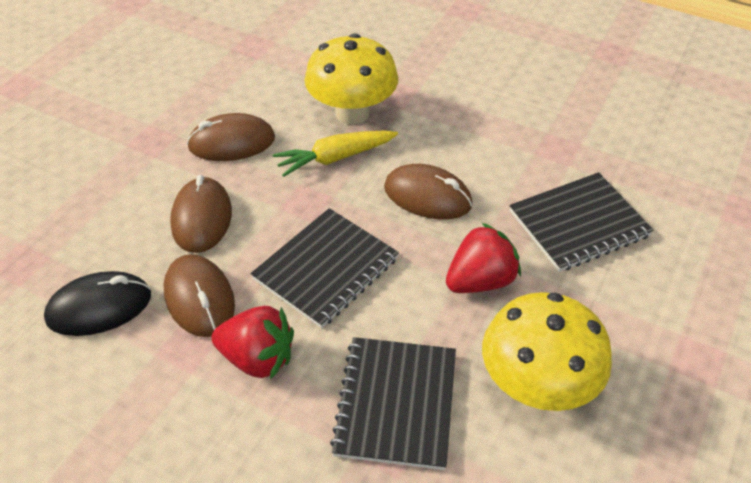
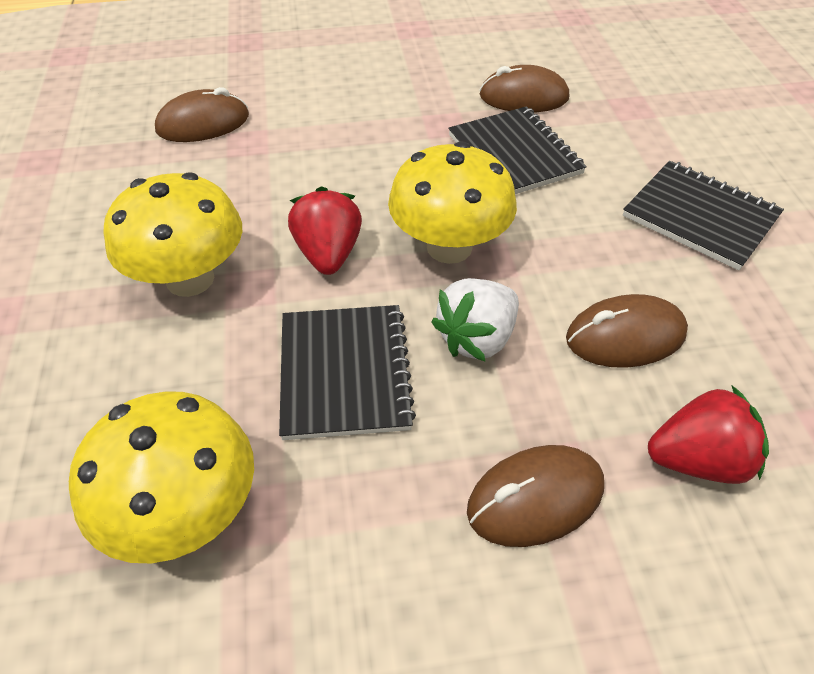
black mouse: 1 -> 0
white strawberry: 0 -> 1
yellow carrot: 1 -> 0
yellow mushroom: 2 -> 3

